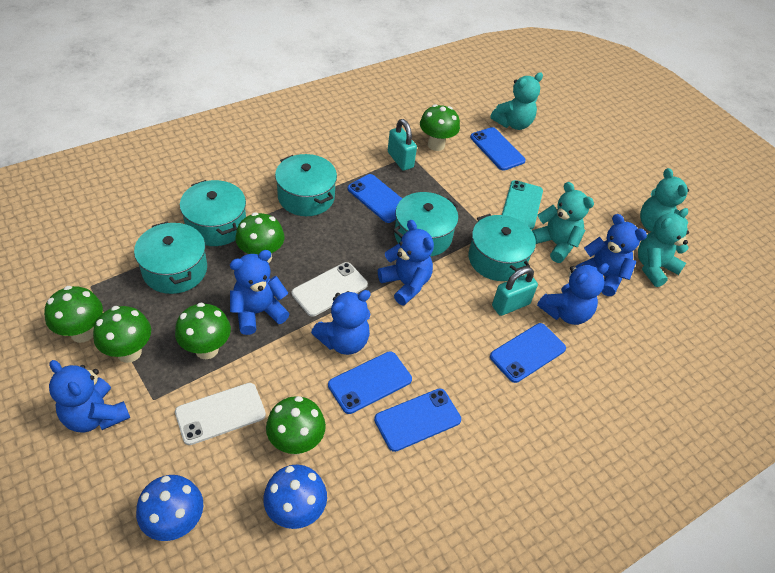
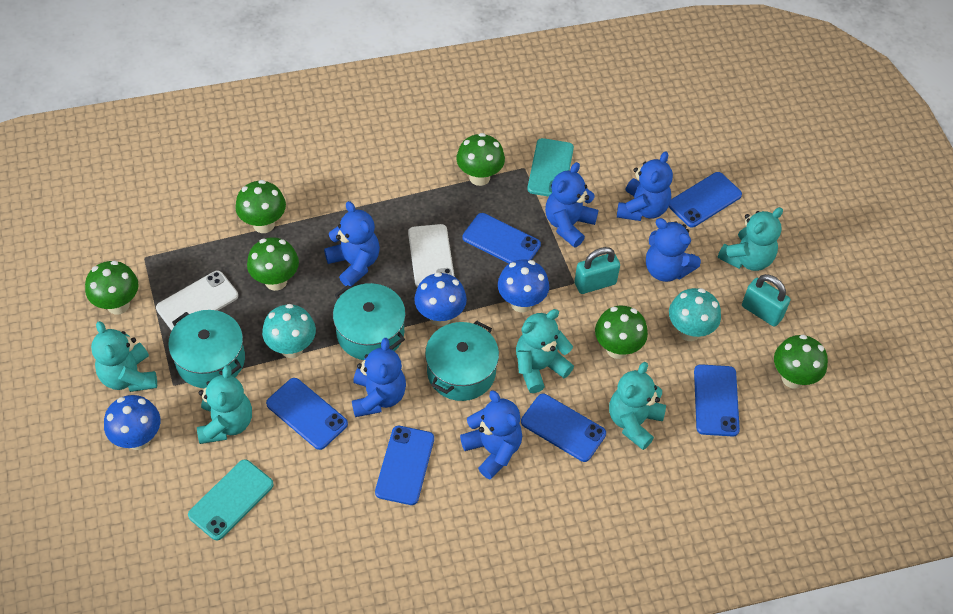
blue mushroom: 2 -> 3
blue phone: 5 -> 6
turquoise mushroom: 0 -> 2
turquoise phone: 1 -> 2
turquoise pot: 5 -> 3
turquoise teddy bear: 4 -> 5

